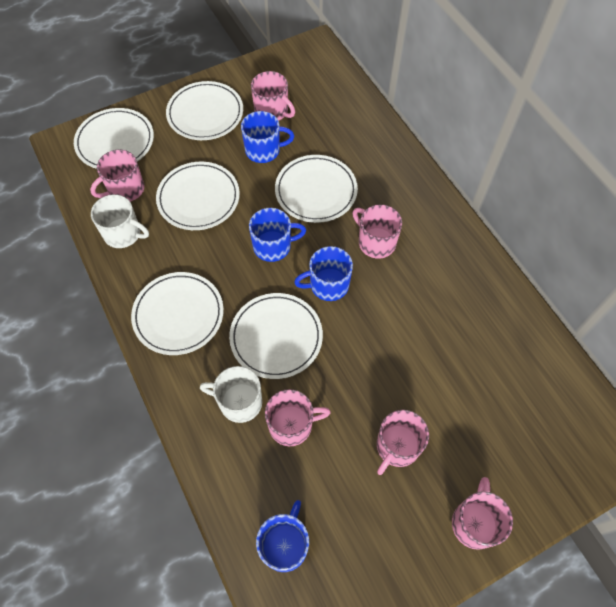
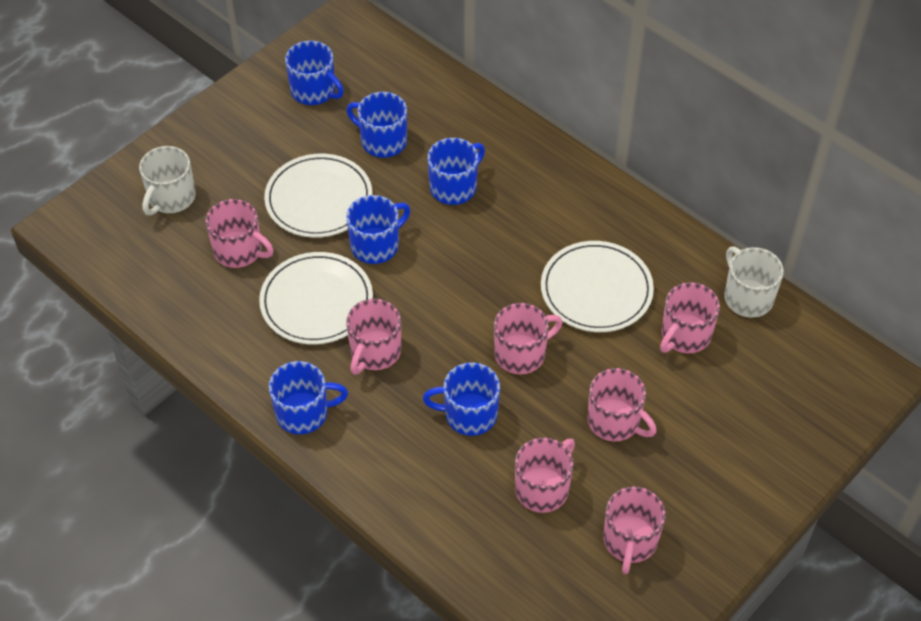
blue mug: 4 -> 6
pink mug: 6 -> 7
white plate: 6 -> 3

